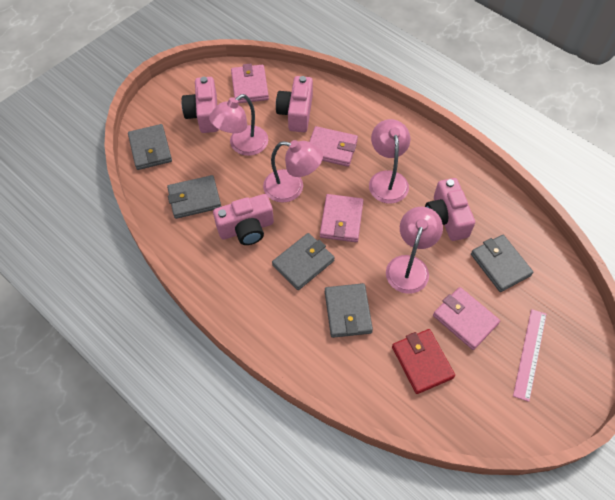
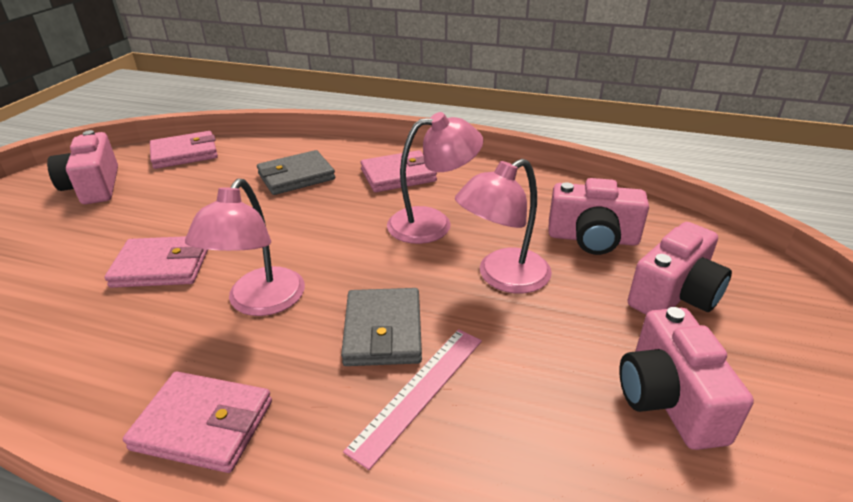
grey wallet: 5 -> 2
pink lamp: 4 -> 3
red wallet: 1 -> 0

